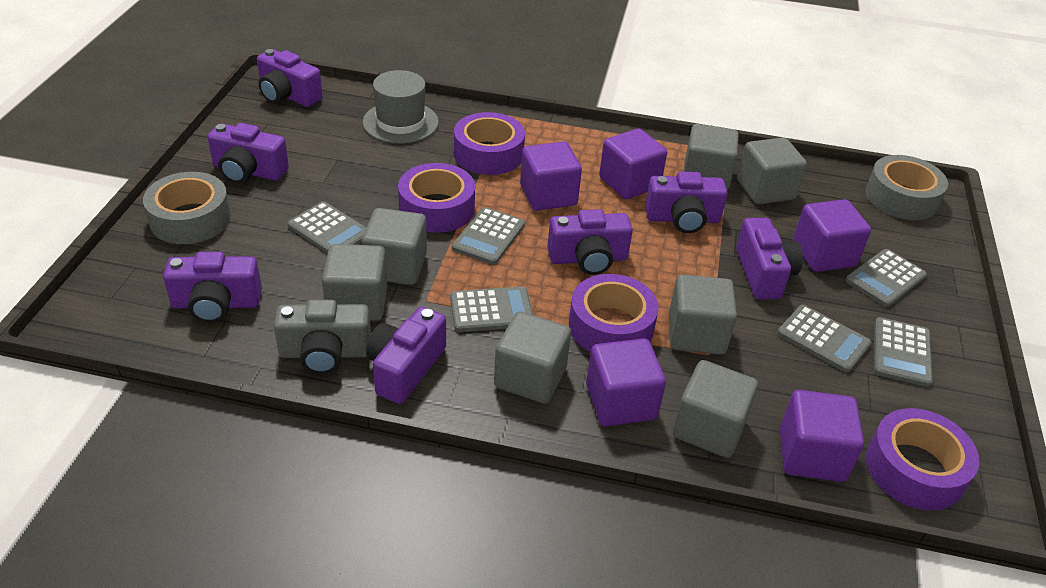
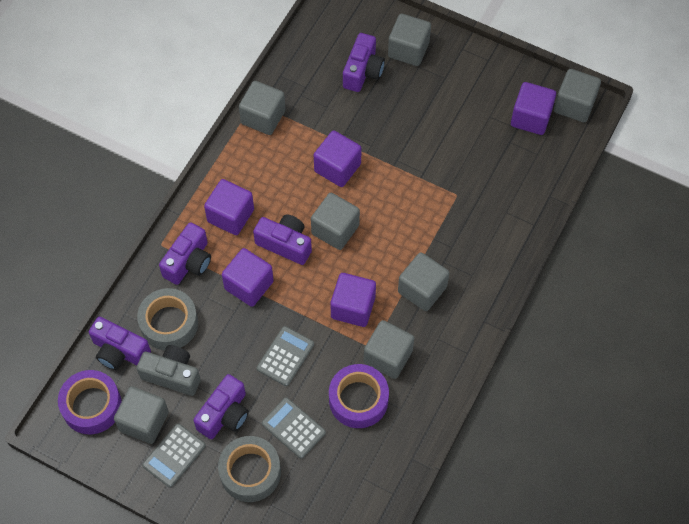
grey calculator: 6 -> 3
grey hat: 1 -> 0
purple camera: 7 -> 5
purple tape: 4 -> 2

